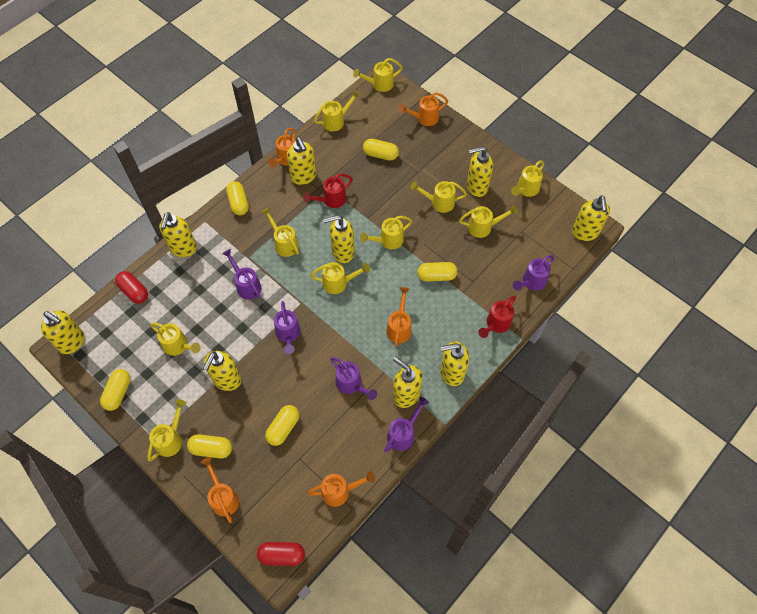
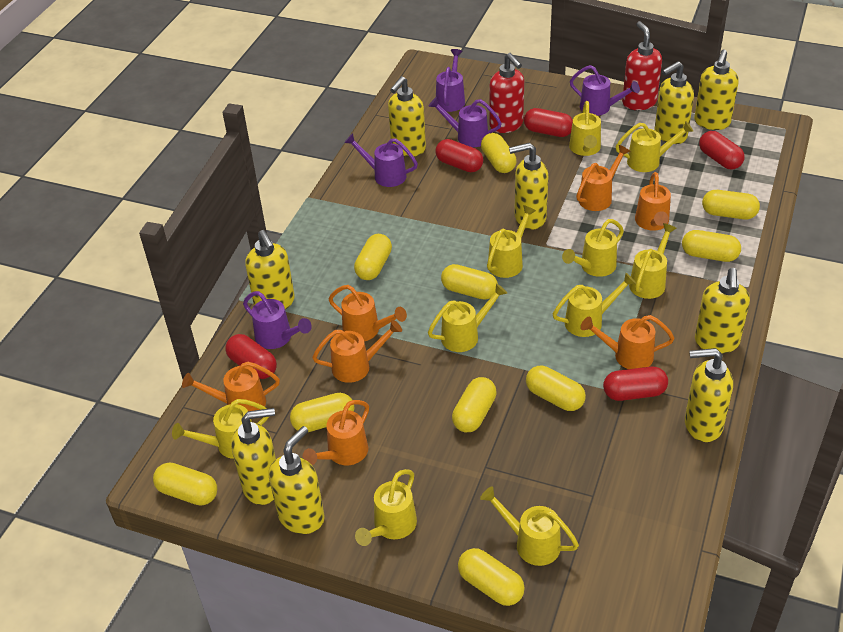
orange watering can: 5 -> 7
red capsule: 2 -> 5
red soap dispenser: 0 -> 2
red watering can: 2 -> 0
yellow capsule: 6 -> 10

